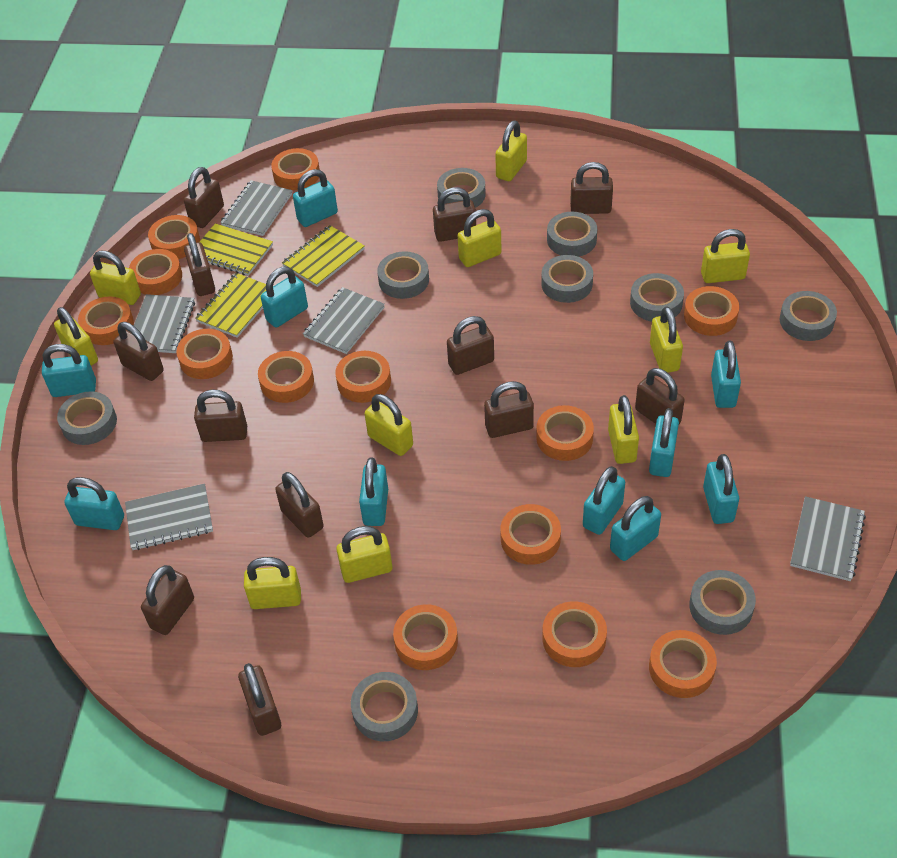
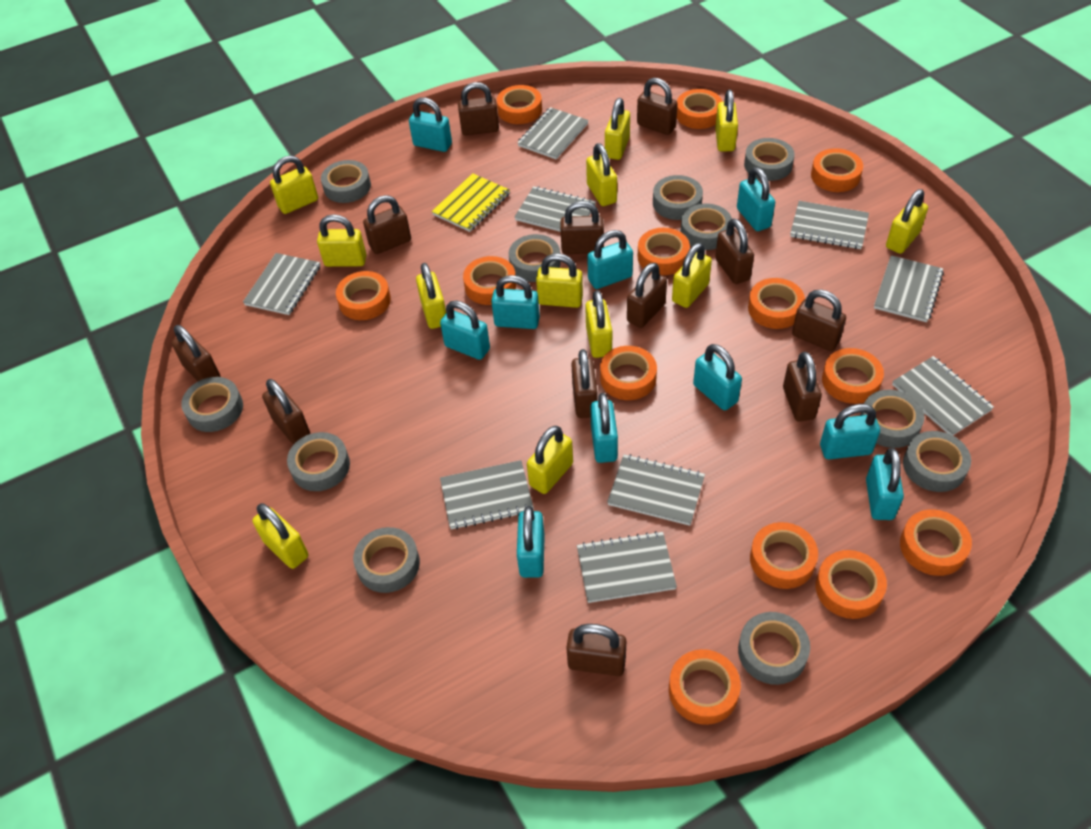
grey notebook: 5 -> 9
grey tape: 9 -> 11
yellow notebook: 3 -> 1
yellow padlock: 10 -> 12

